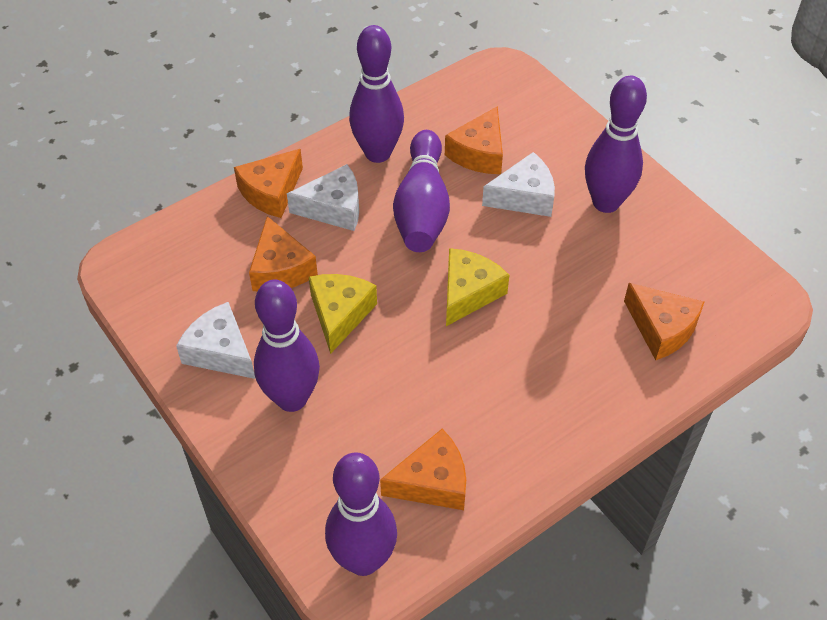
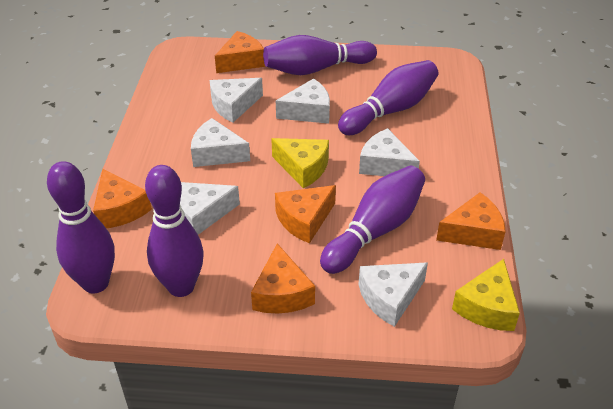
white cheese: 3 -> 6

